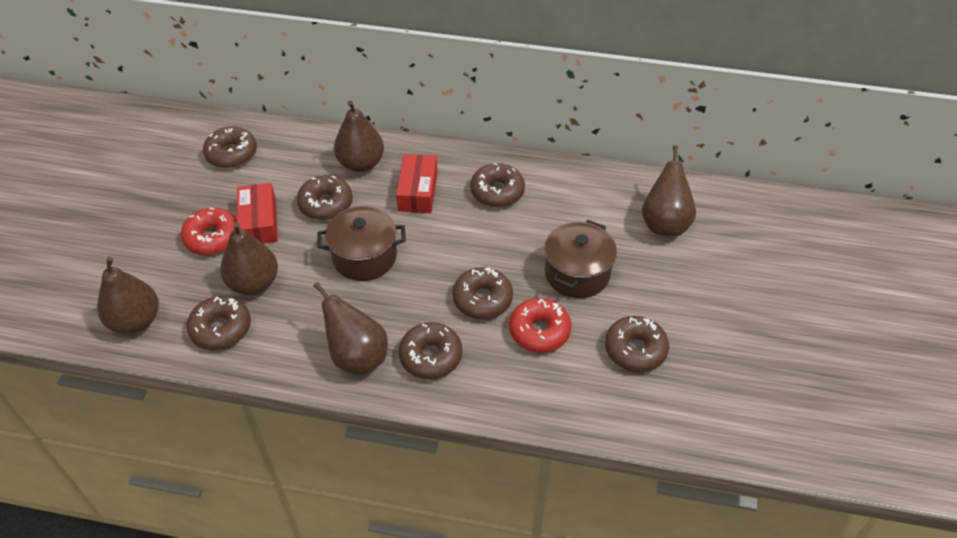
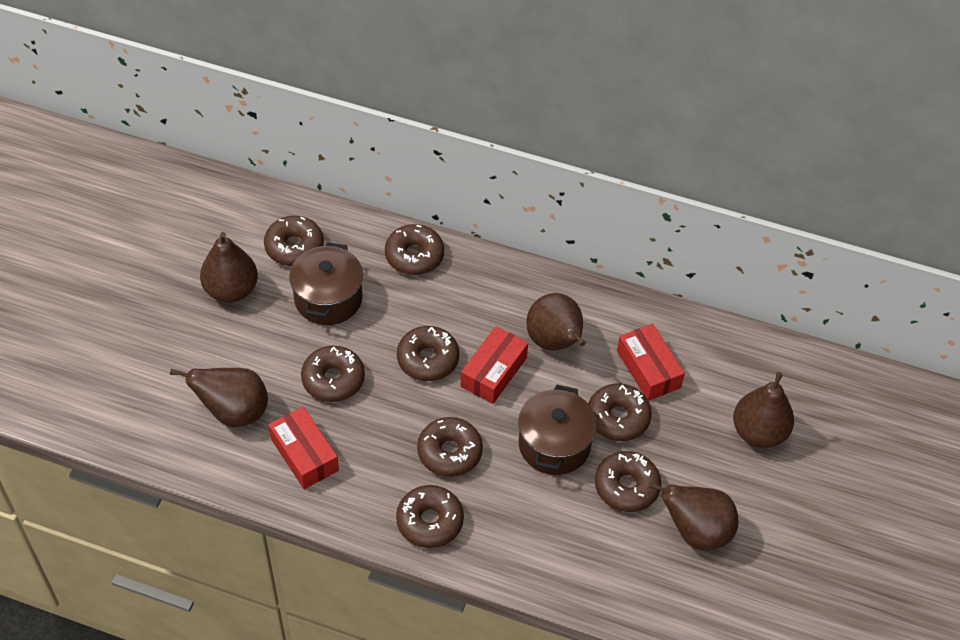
brown donut: 7 -> 8
red box: 2 -> 3
red donut: 2 -> 0

